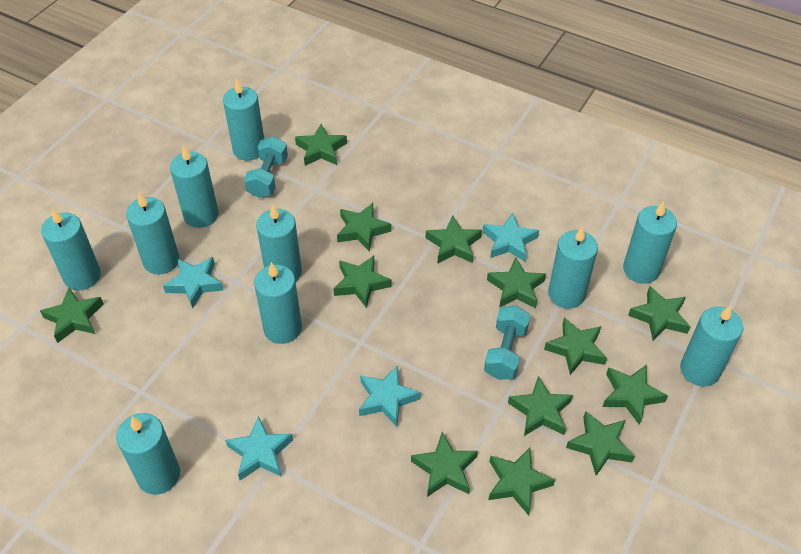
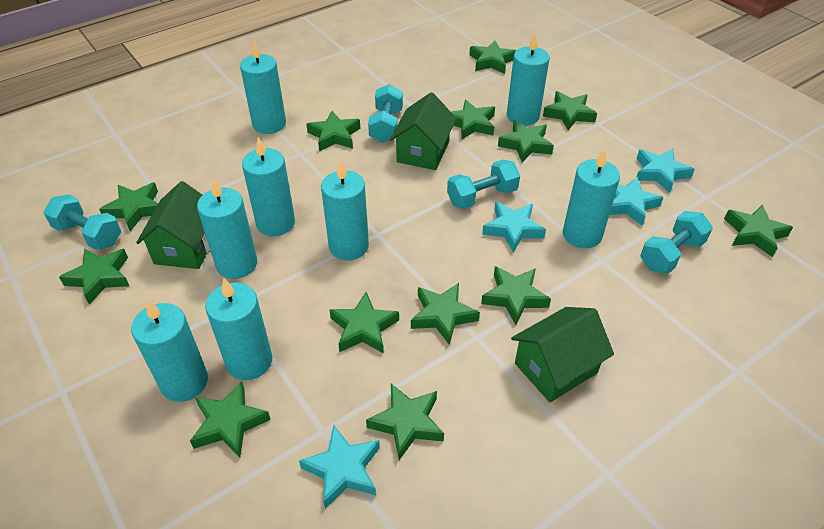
green house: 0 -> 3
turquoise candle: 10 -> 8
turquoise dumbbell: 2 -> 4

